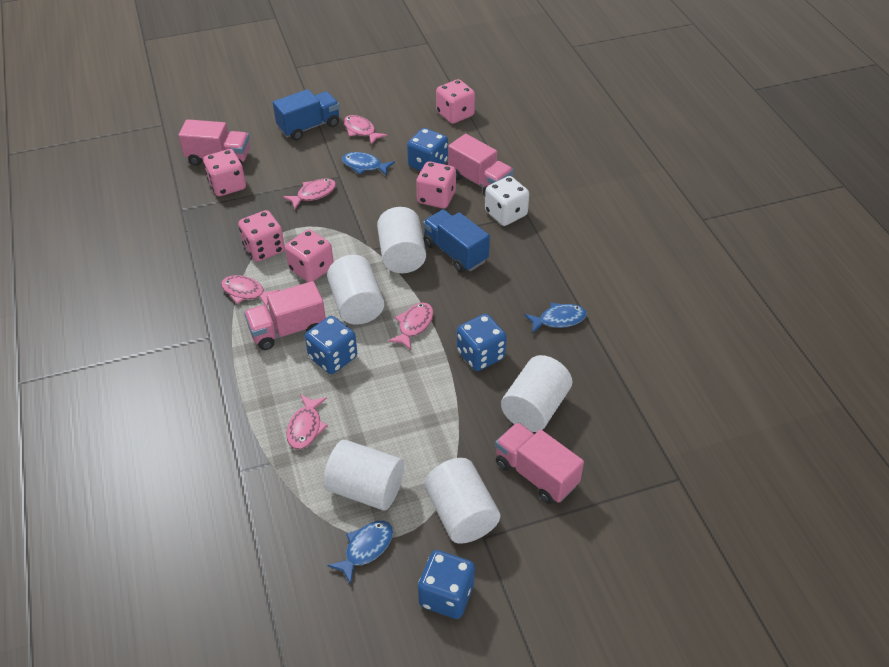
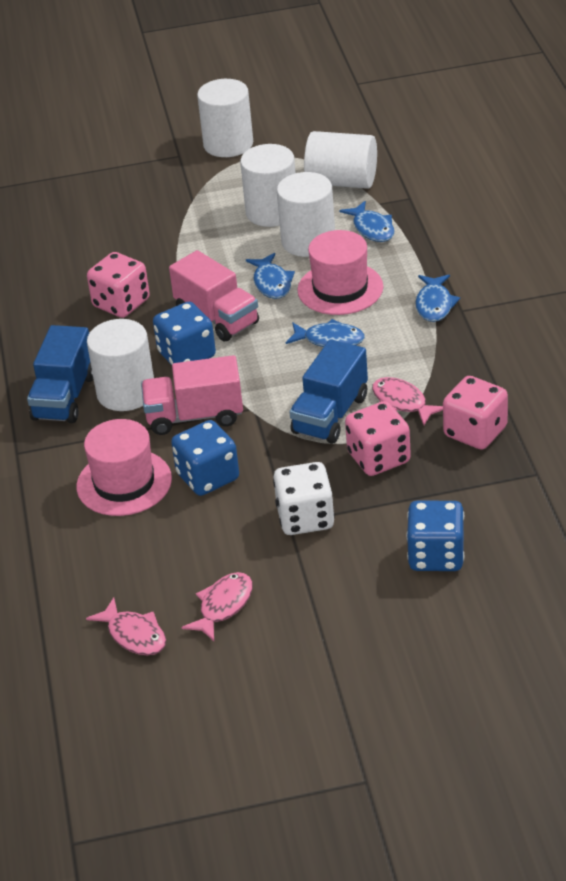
blue dice: 4 -> 3
blue fish: 3 -> 4
pink dice: 5 -> 3
pink fish: 5 -> 3
pink hat: 0 -> 2
pink truck: 4 -> 2

